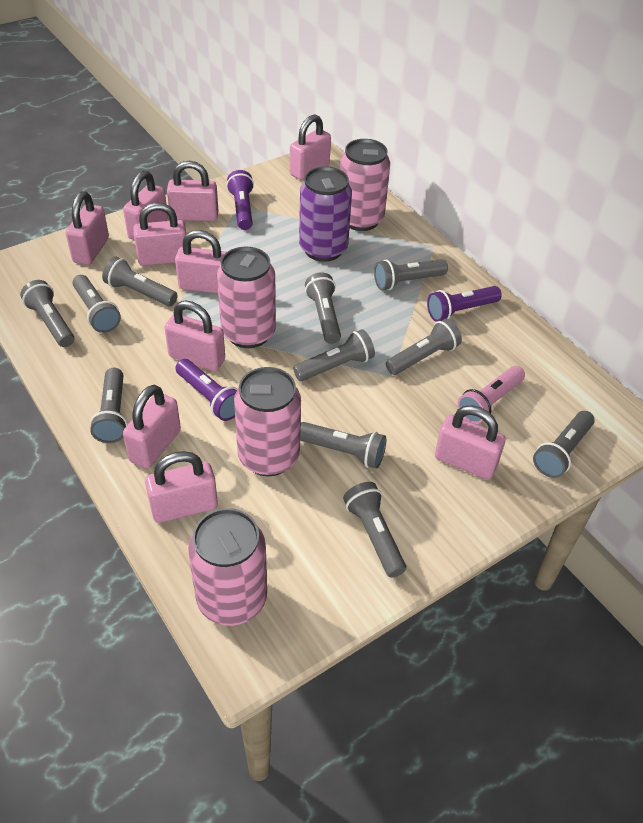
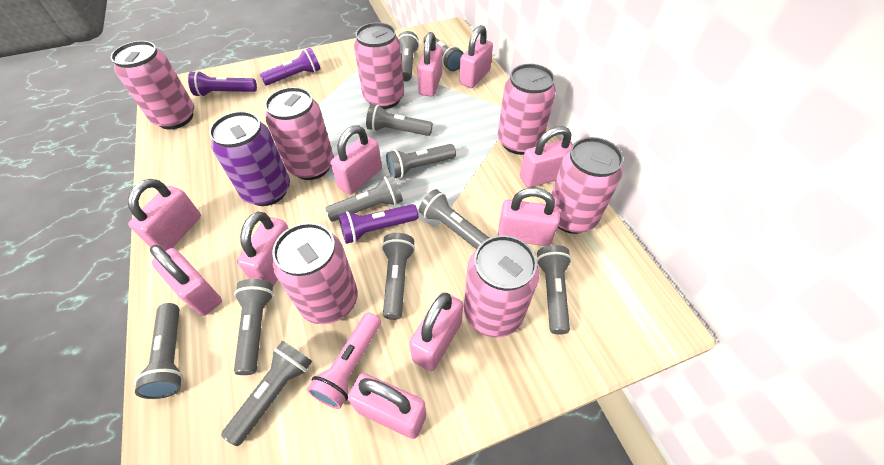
pink can: 4 -> 7

